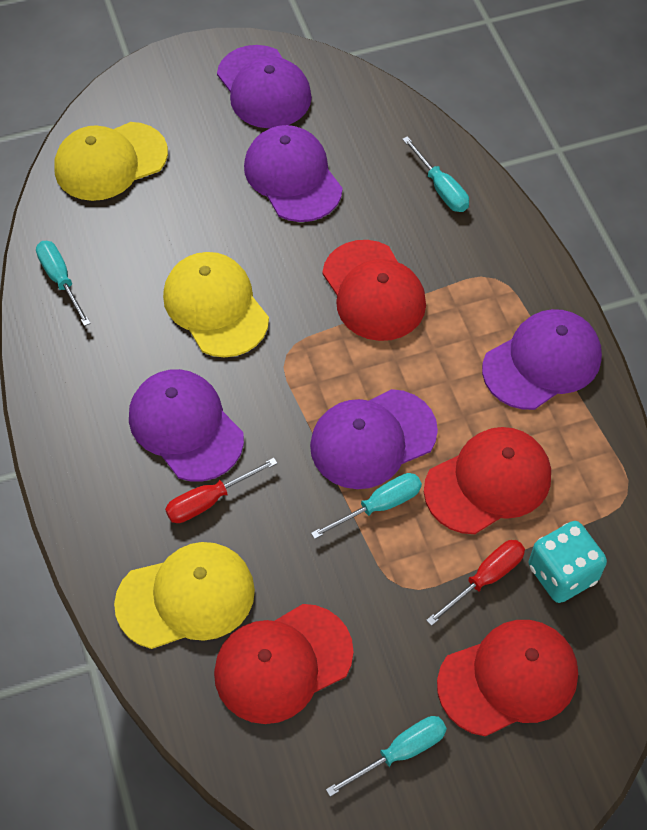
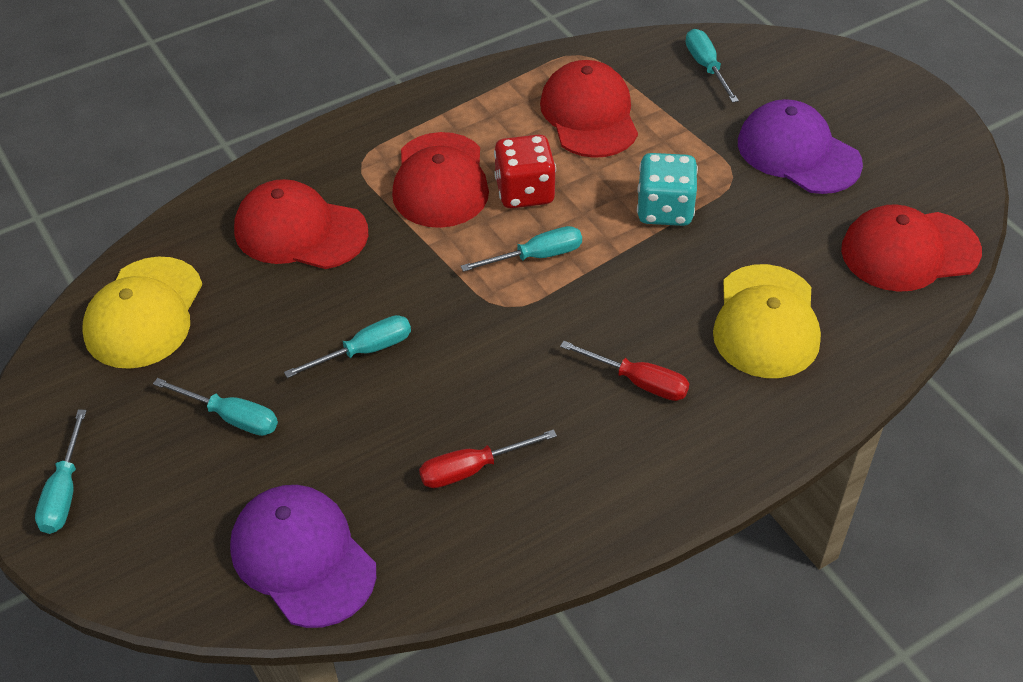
purple cap: 5 -> 2
red dice: 0 -> 1
turquoise screwdriver: 4 -> 5
yellow cap: 3 -> 2

